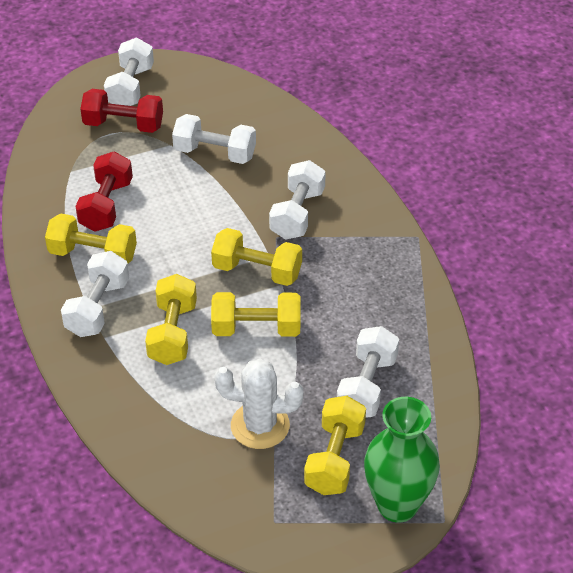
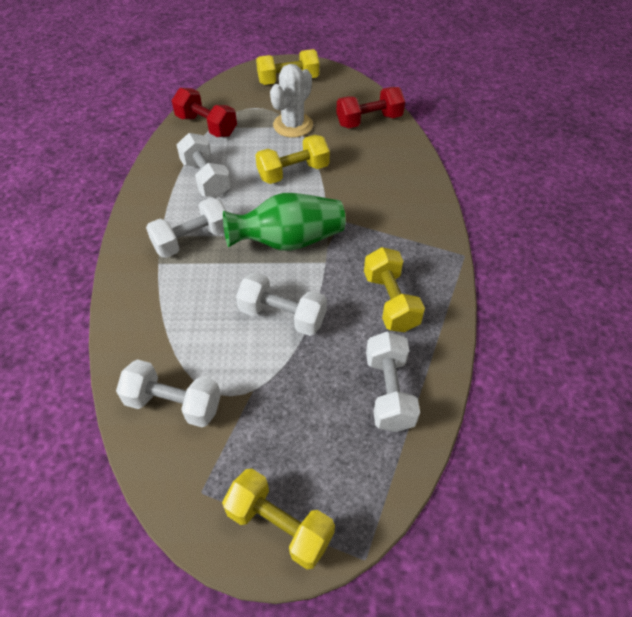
yellow dumbbell: 5 -> 4

